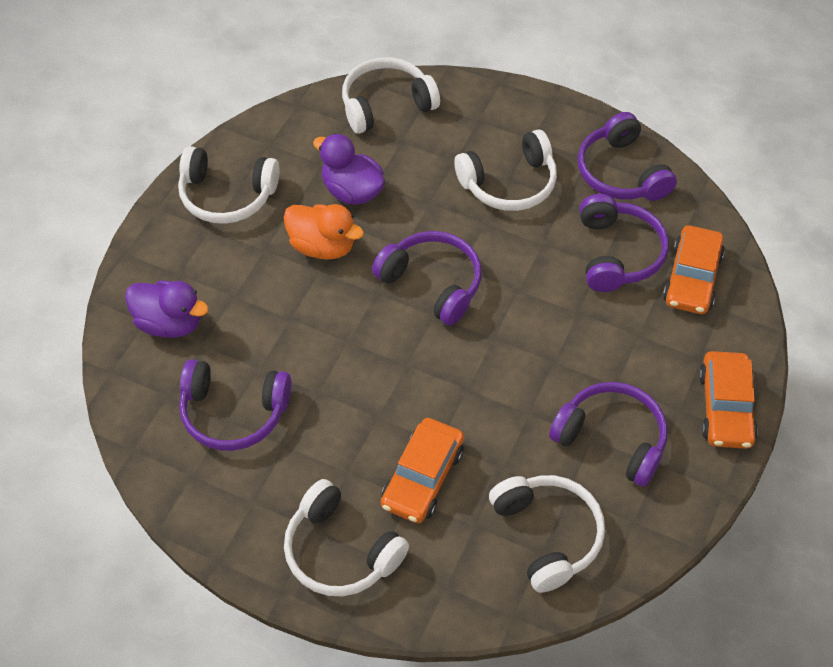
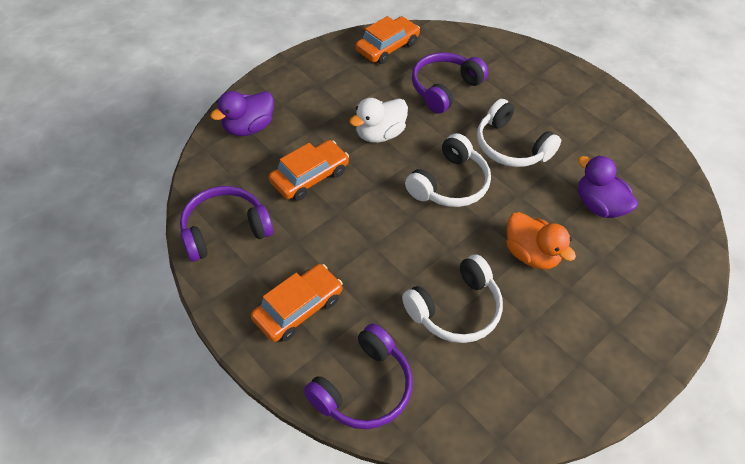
purple headphones: 5 -> 3
white duck: 0 -> 1
white headphones: 5 -> 3

